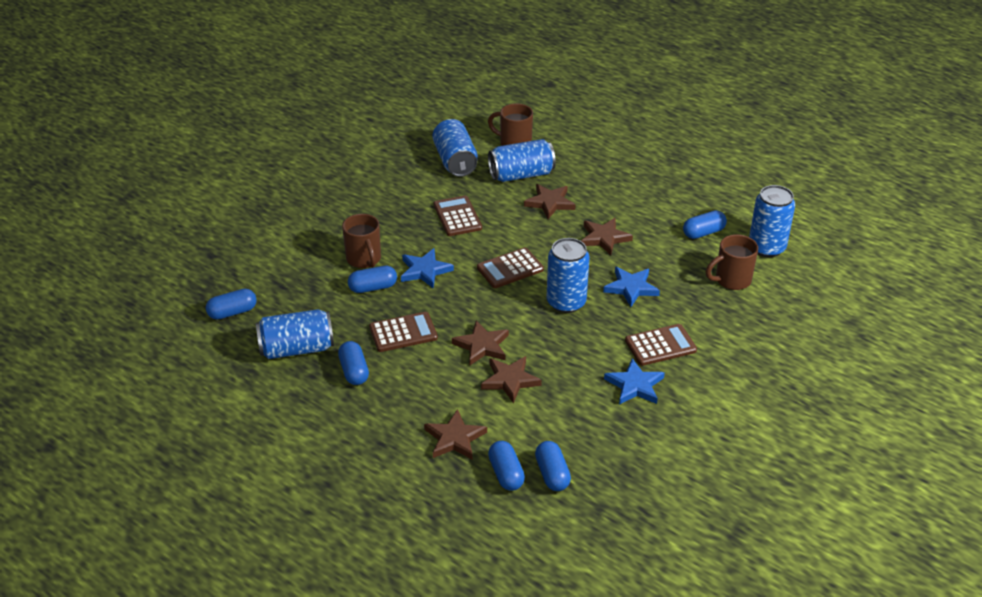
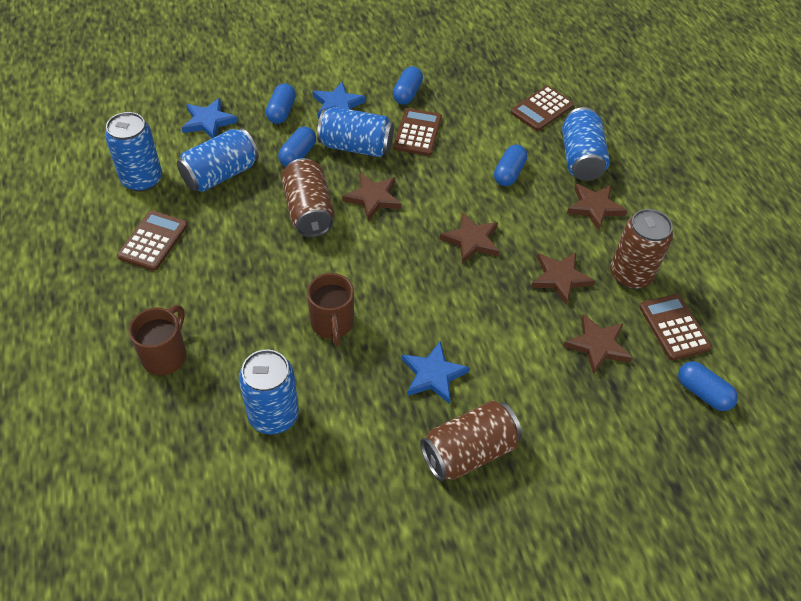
blue capsule: 6 -> 5
brown can: 0 -> 3
brown mug: 3 -> 2

